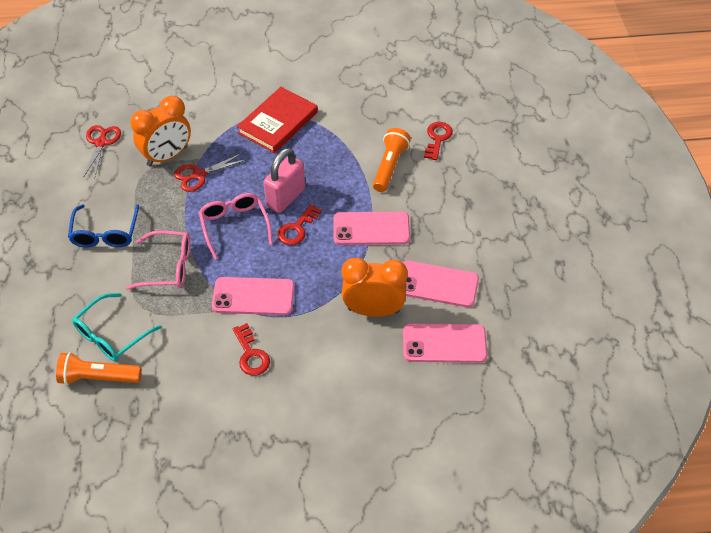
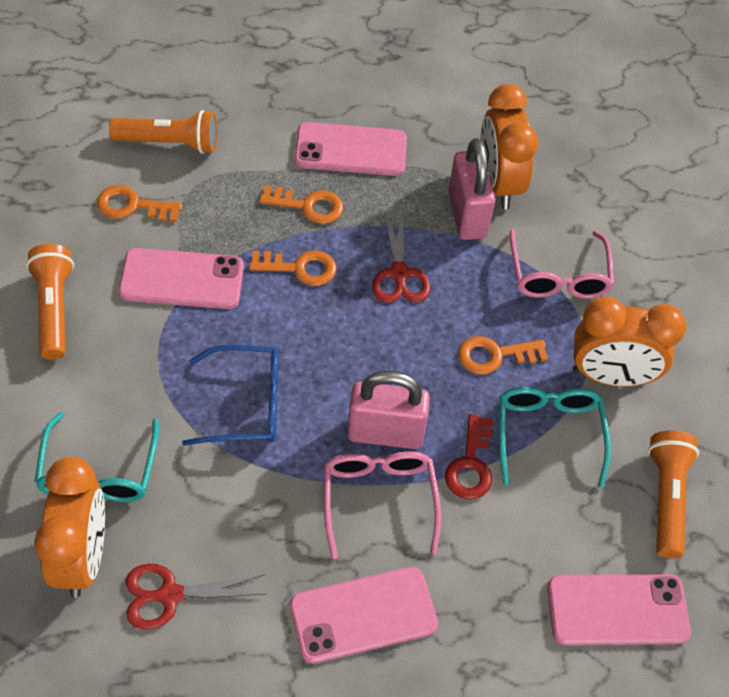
orange clock: 2 -> 3
orange flashlight: 2 -> 3
orange key: 0 -> 4
pink padlock: 1 -> 2
red book: 1 -> 0
red key: 3 -> 1
turquoise glasses: 1 -> 2

